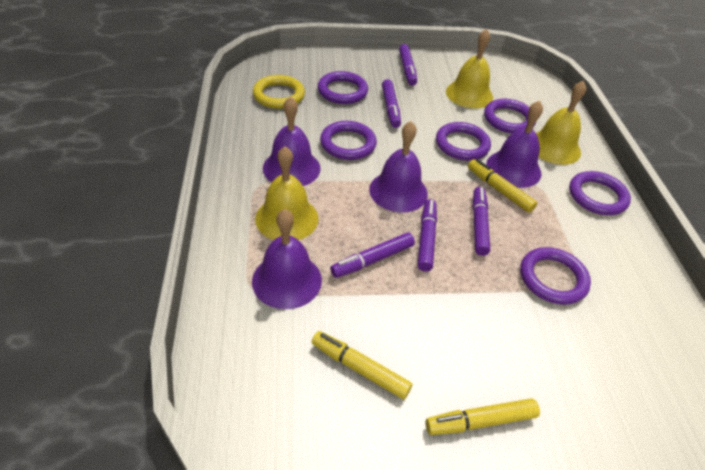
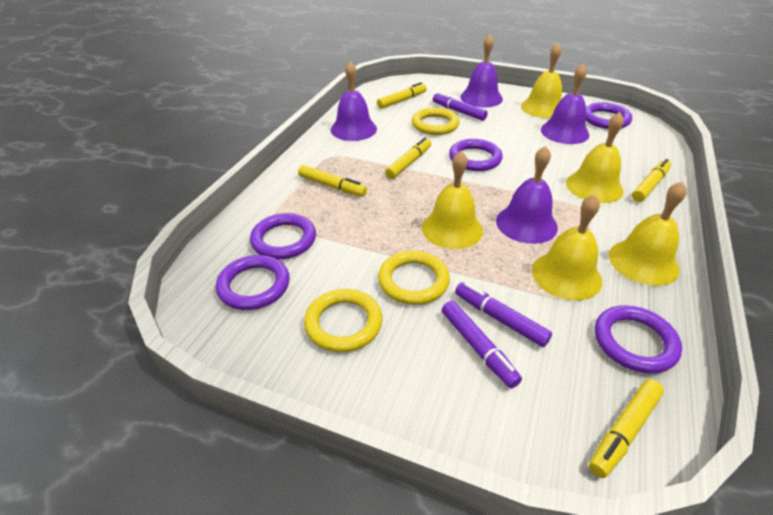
purple marker: 5 -> 3
purple ring: 6 -> 5
yellow bell: 3 -> 5
yellow marker: 3 -> 5
yellow ring: 1 -> 3

